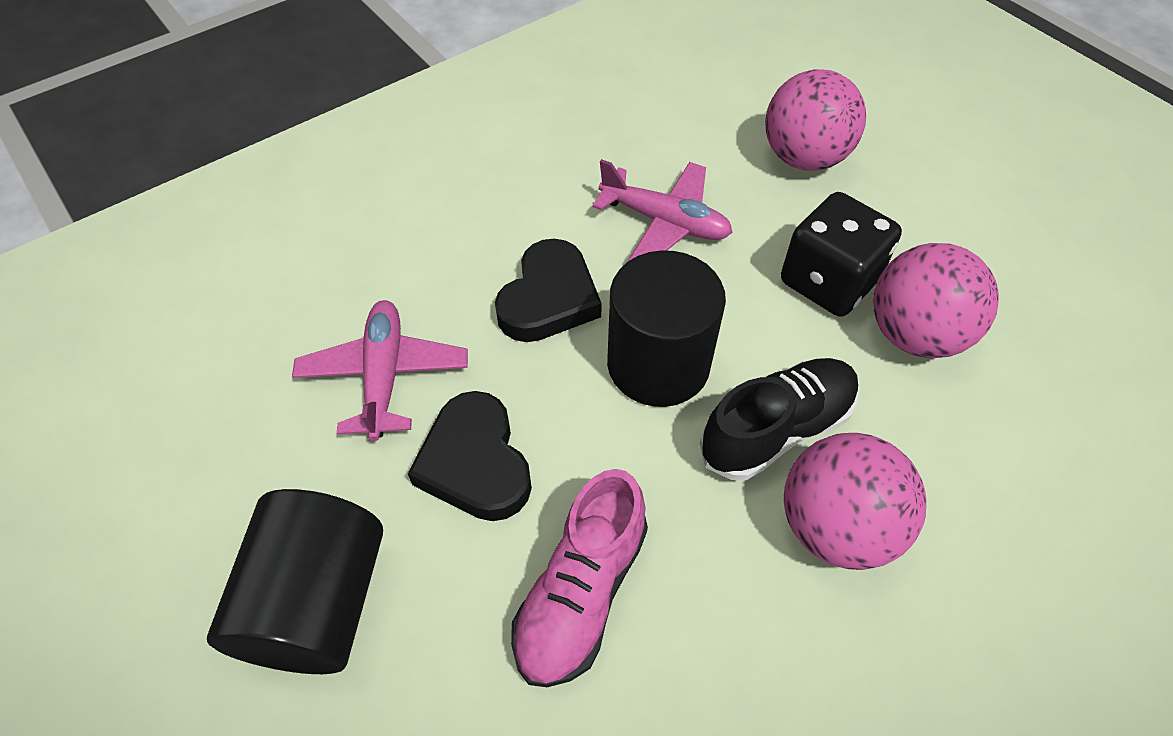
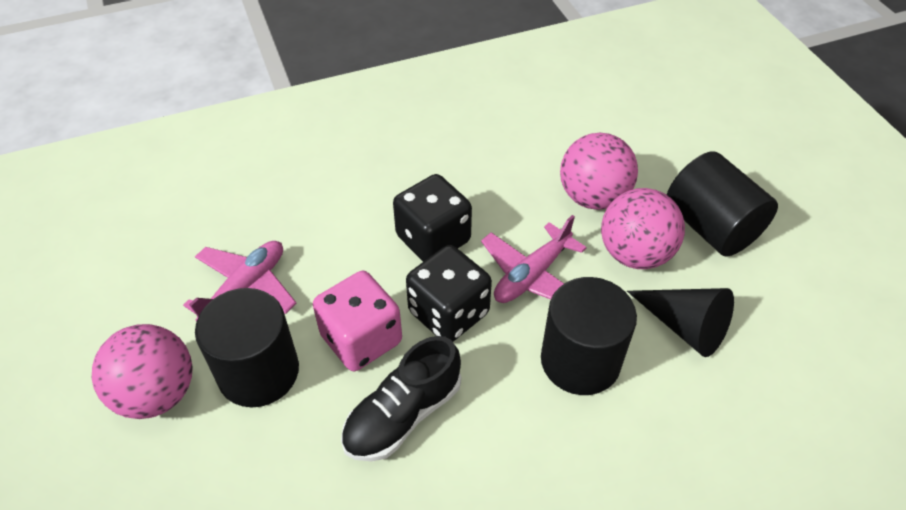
black cone: 0 -> 1
black cylinder: 2 -> 3
black dice: 1 -> 2
black heart: 2 -> 0
pink dice: 0 -> 1
pink shoe: 1 -> 0

